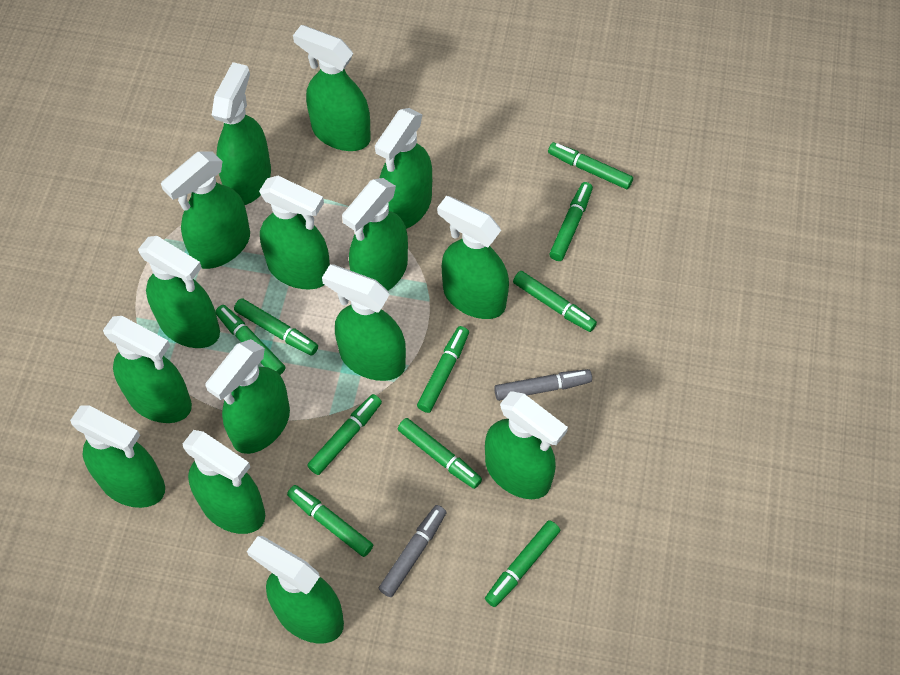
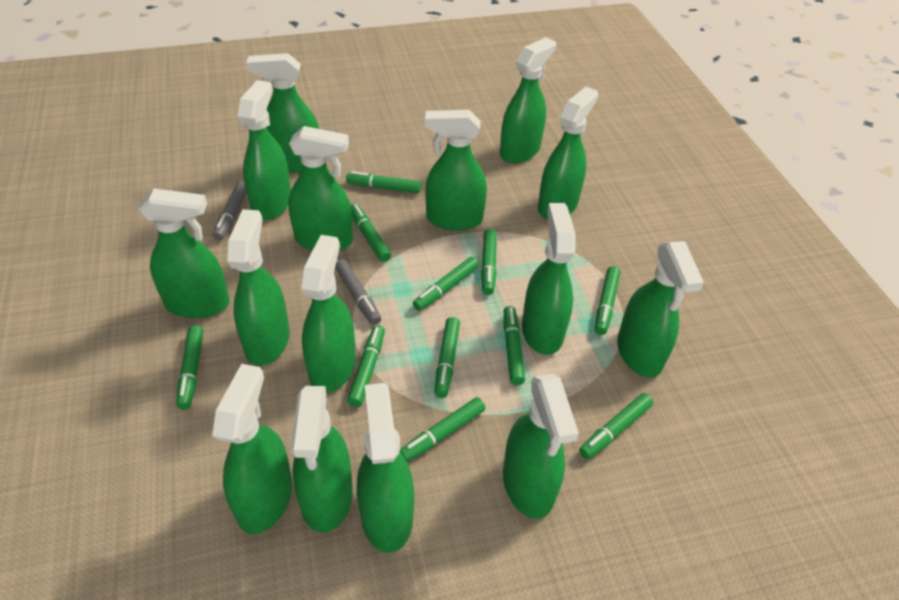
green marker: 10 -> 11

